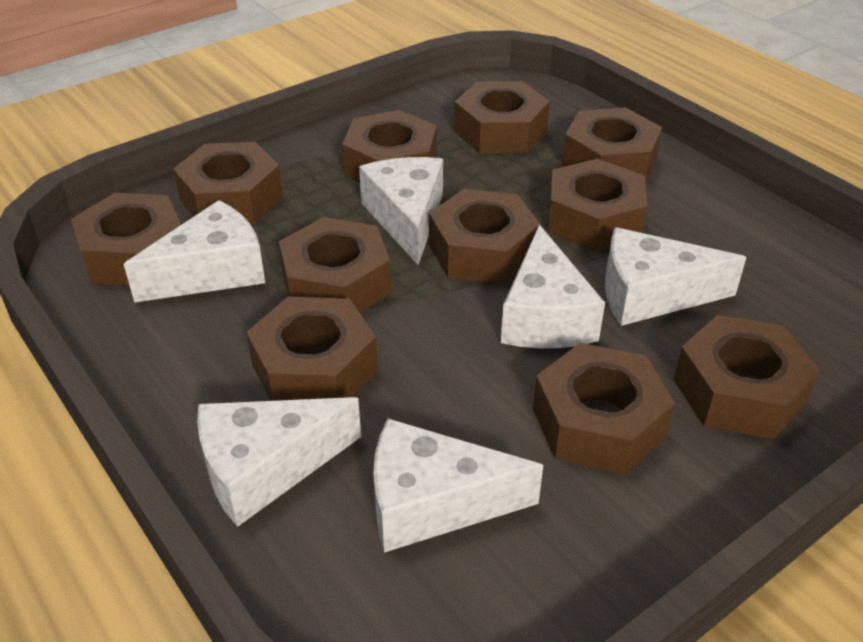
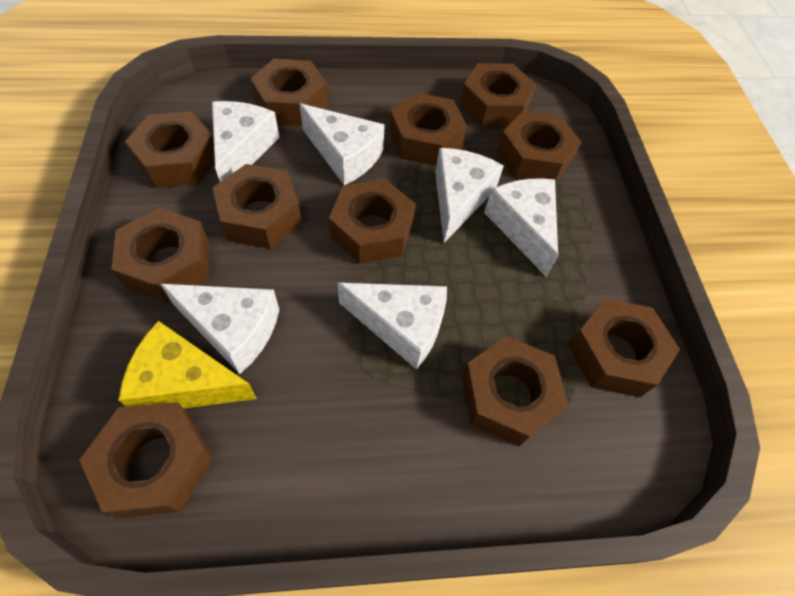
yellow cheese: 0 -> 1

